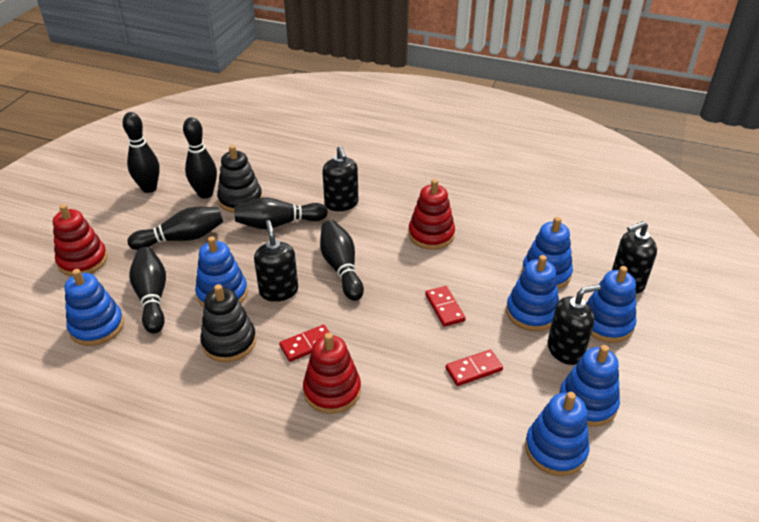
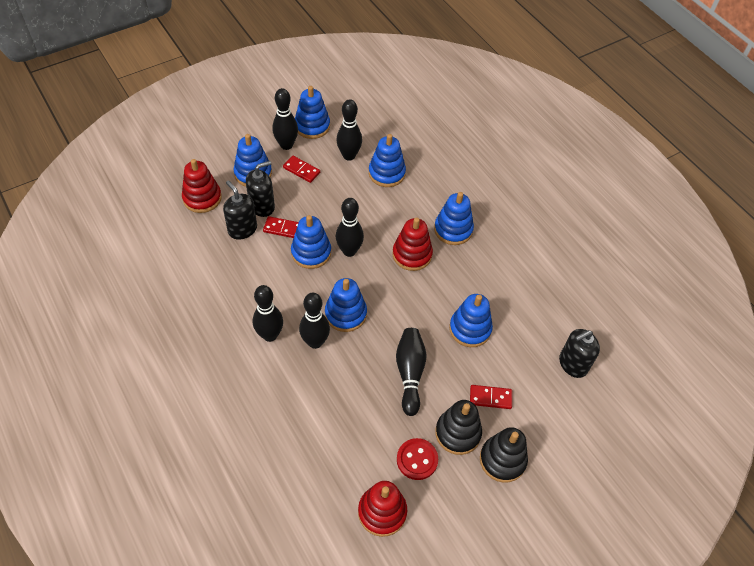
black soap dispenser: 4 -> 3
red button: 0 -> 1

